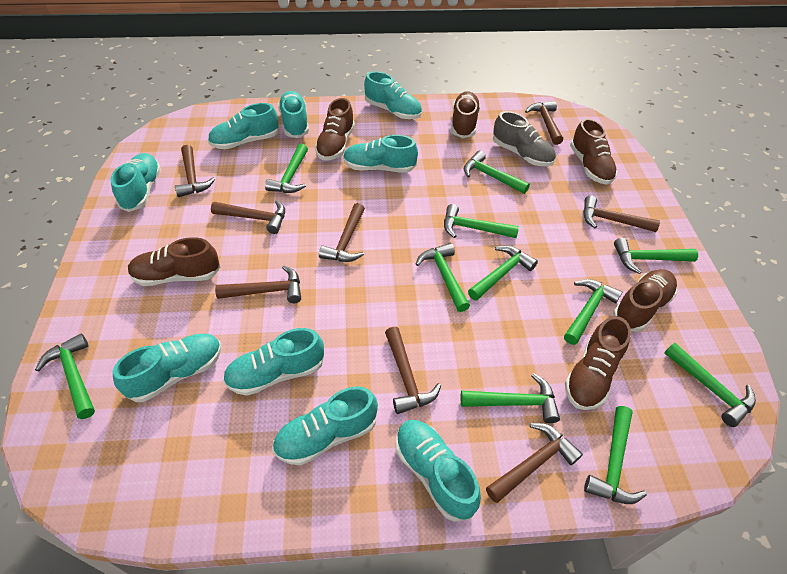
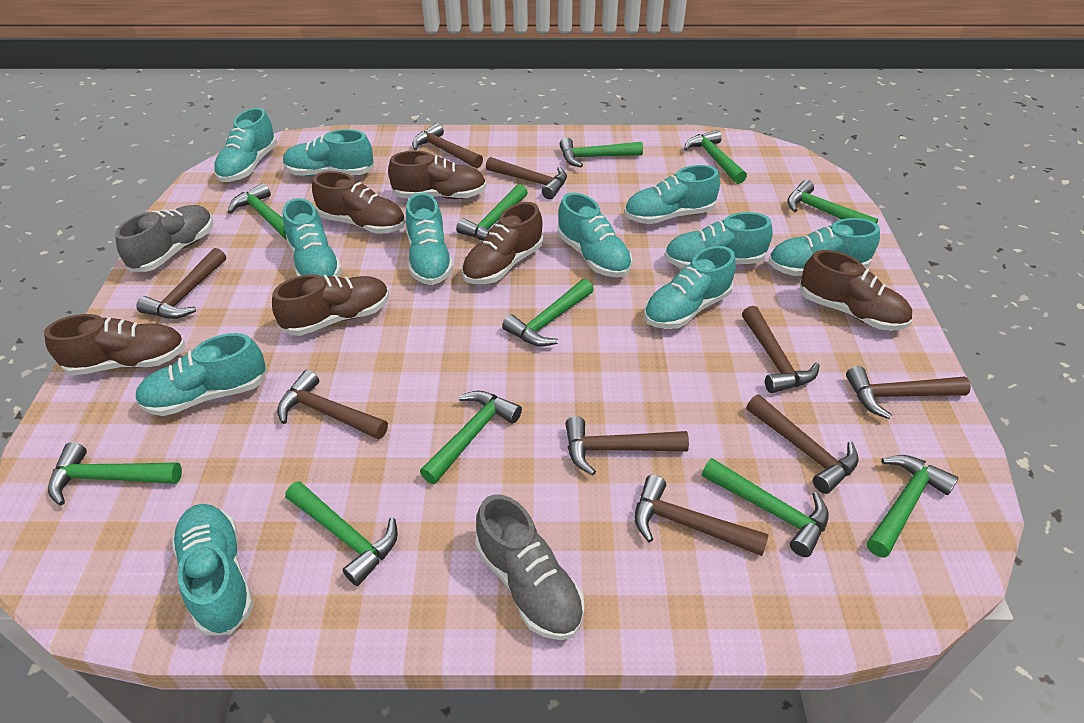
brown hammer: 8 -> 9
grey shoe: 1 -> 2
turquoise shoe: 9 -> 11

